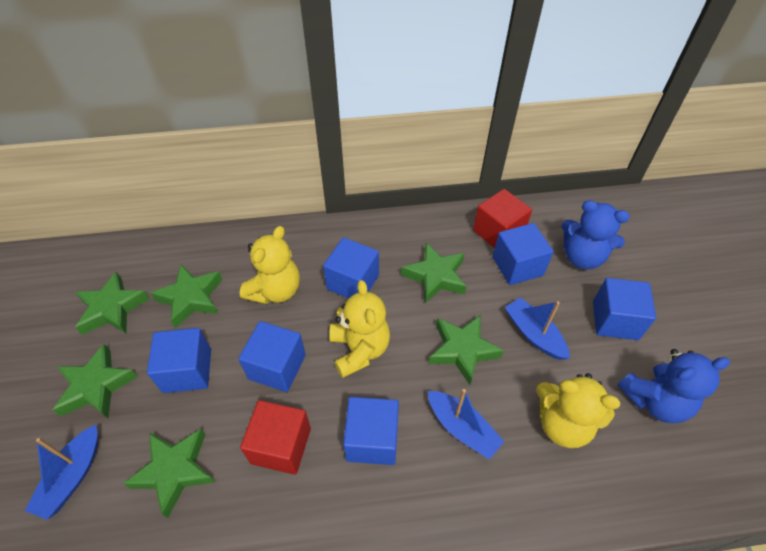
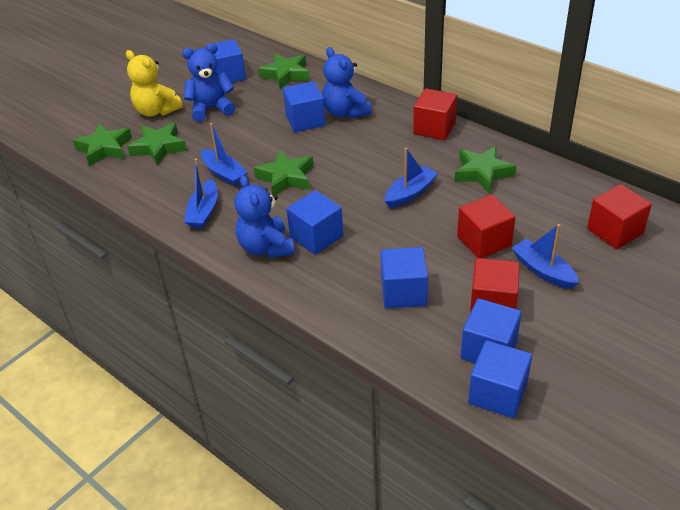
blue boat: 3 -> 4
blue teddy bear: 2 -> 3
green star: 6 -> 5
red cube: 2 -> 4
yellow teddy bear: 3 -> 1

